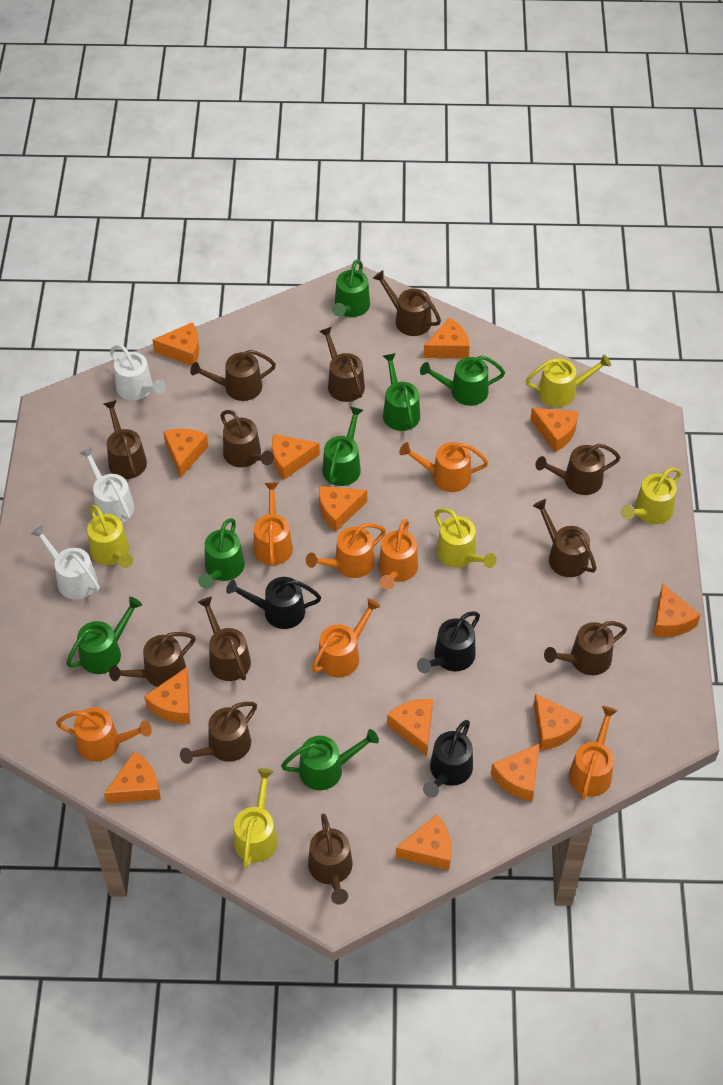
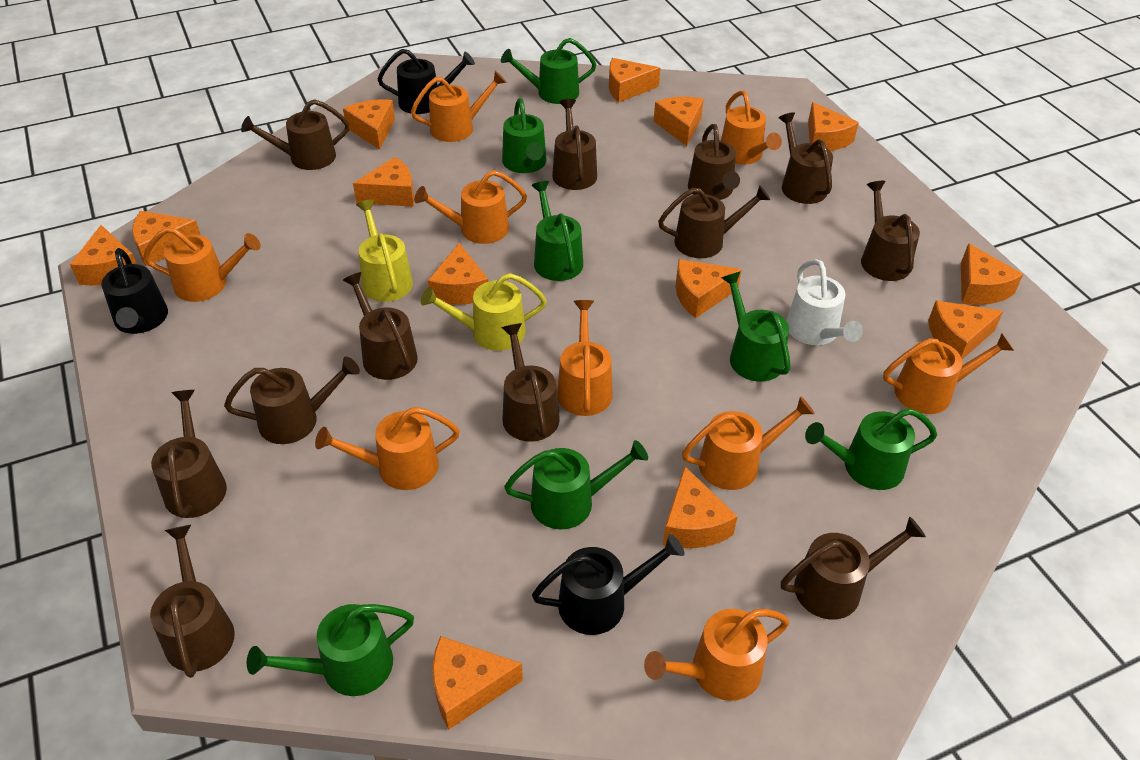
orange watering can: 7 -> 9
white watering can: 3 -> 1
yellow watering can: 5 -> 2

